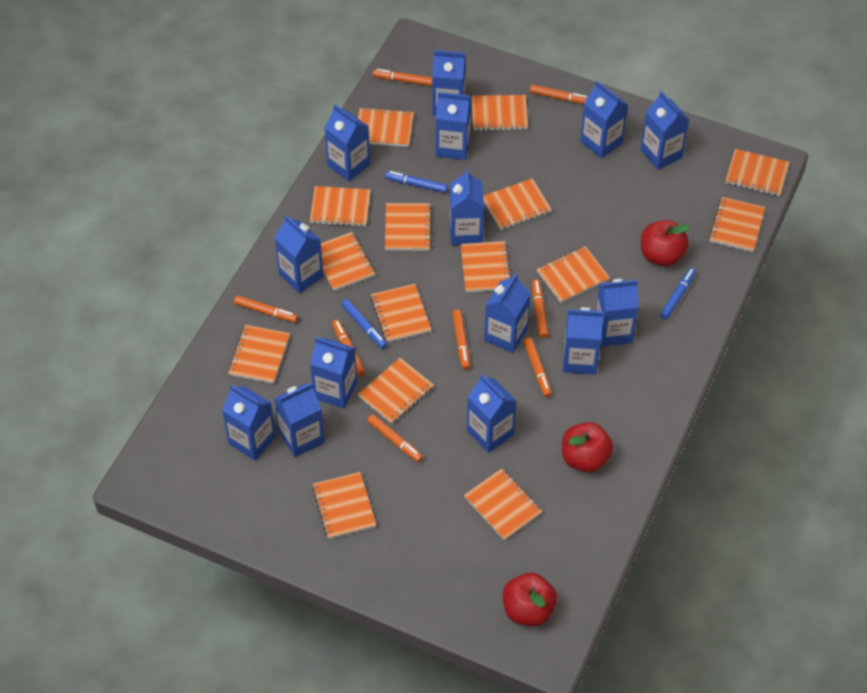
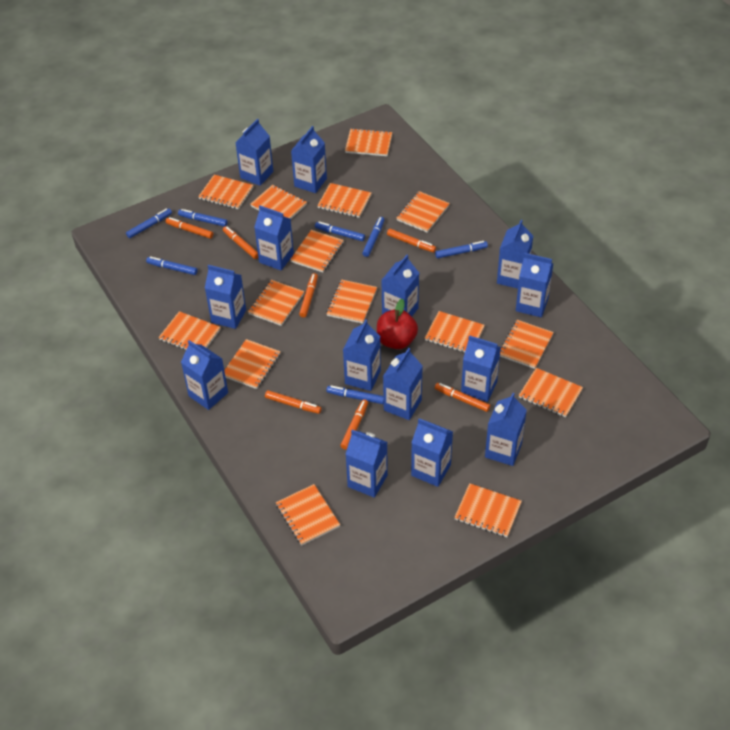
blue marker: 3 -> 7
orange marker: 8 -> 7
red apple: 3 -> 1

